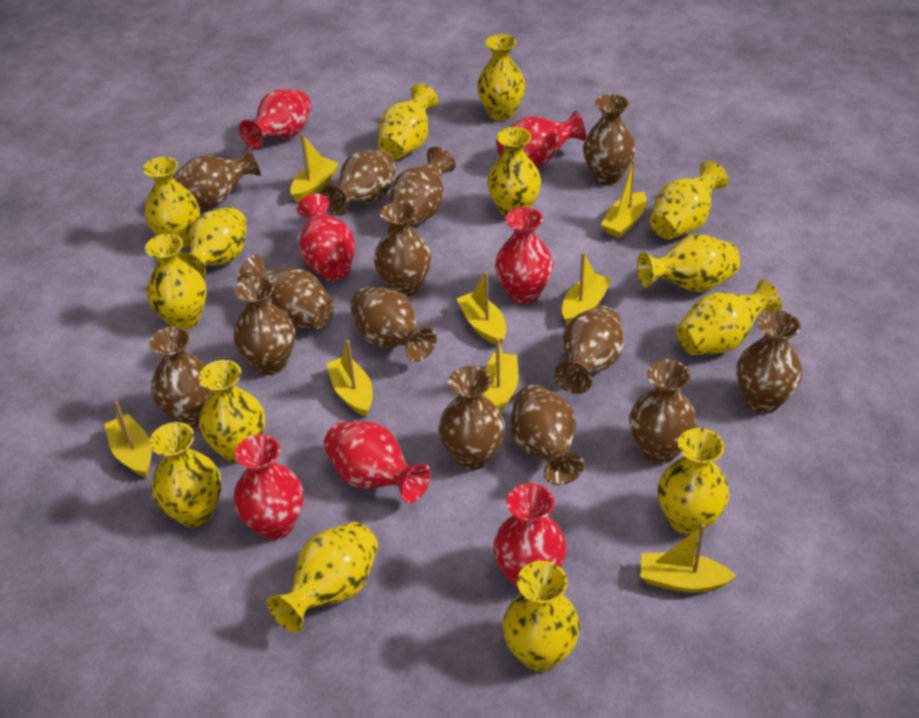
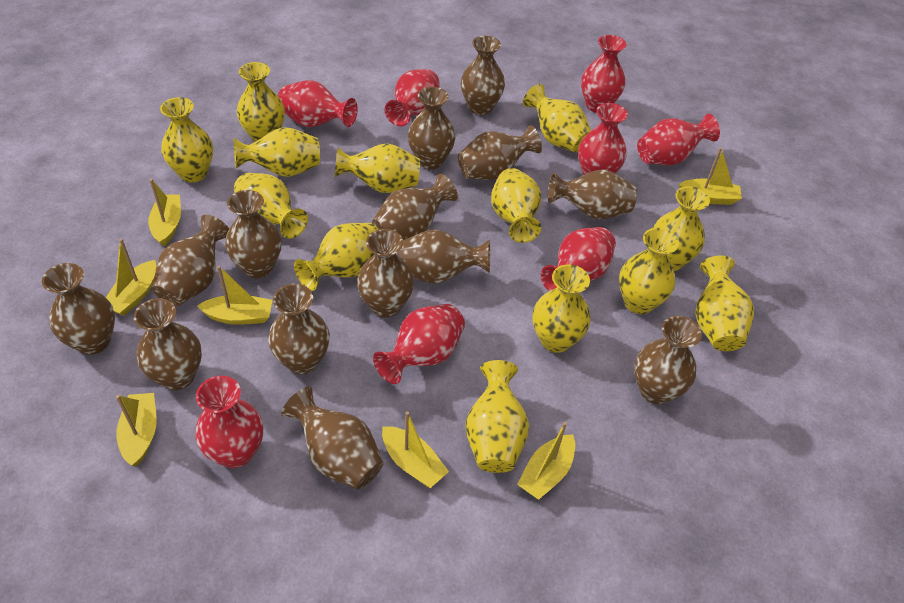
red vase: 7 -> 8
yellow boat: 8 -> 7
yellow vase: 14 -> 13

